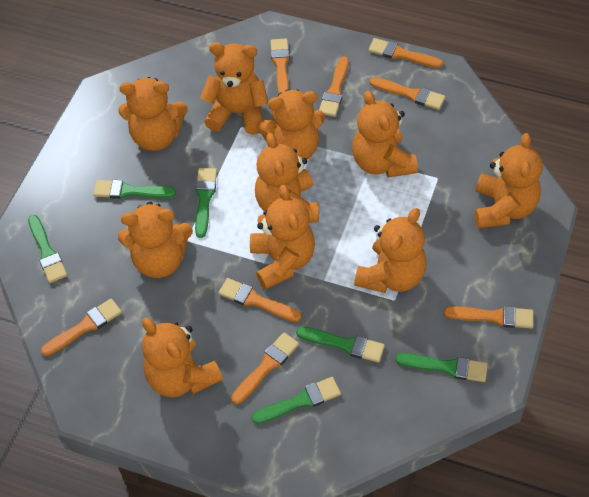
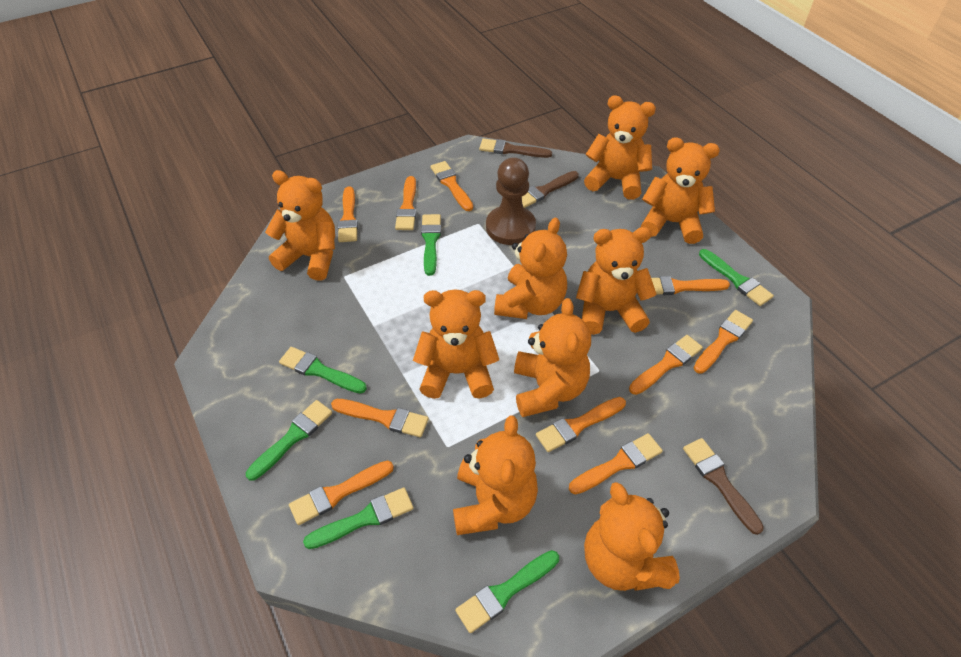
brown brush: 0 -> 3
brown pawn: 0 -> 1
orange brush: 8 -> 10
orange teddy bear: 10 -> 9

